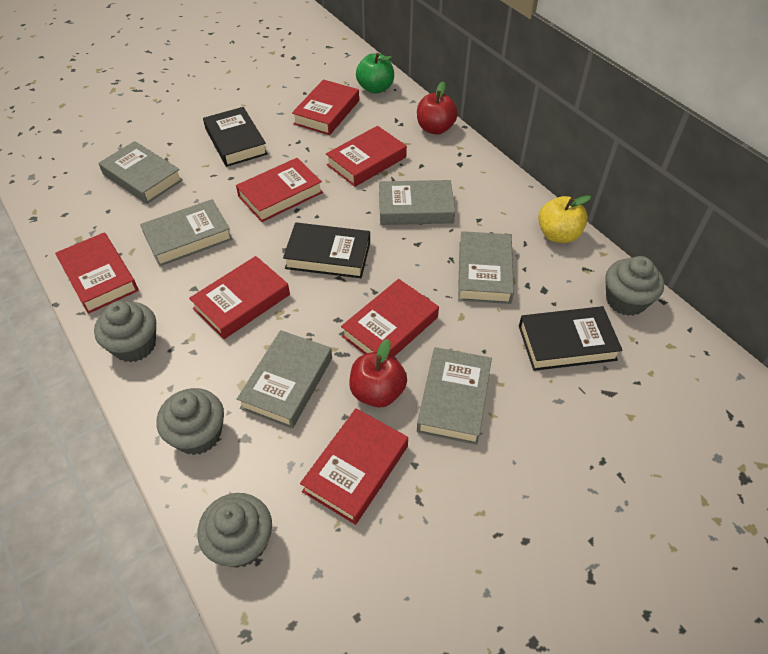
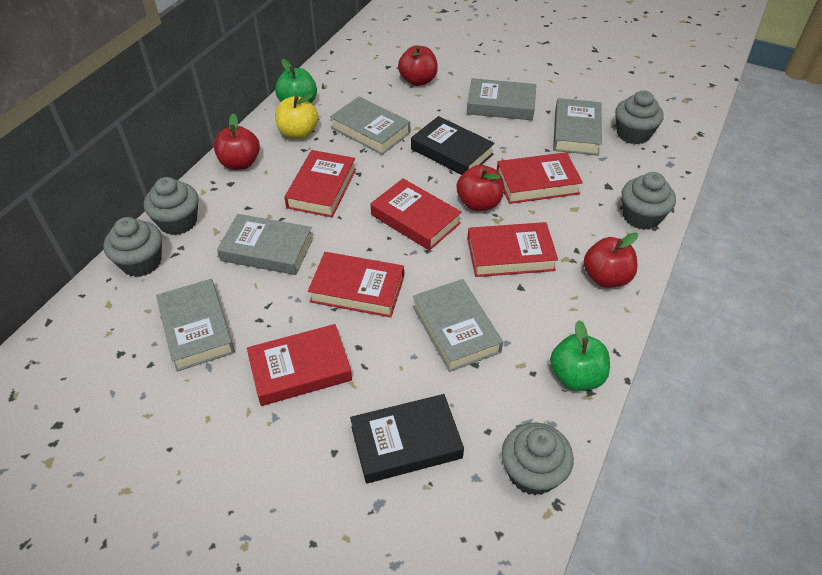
black book: 3 -> 2
green apple: 1 -> 2
grey cupcake: 4 -> 5
red apple: 2 -> 4
red book: 7 -> 6

